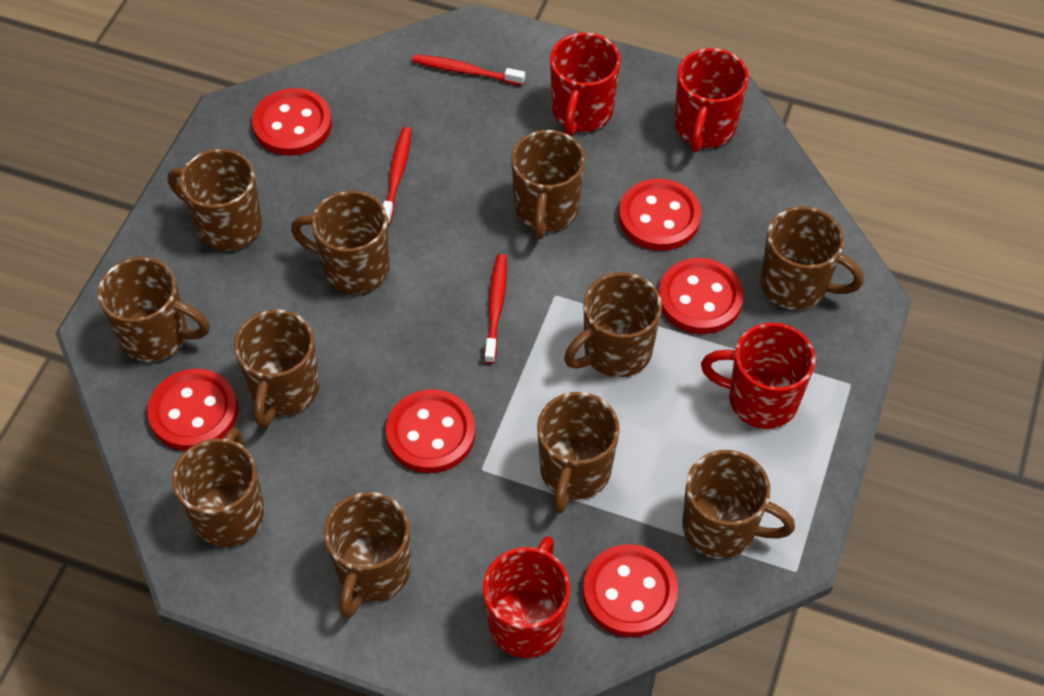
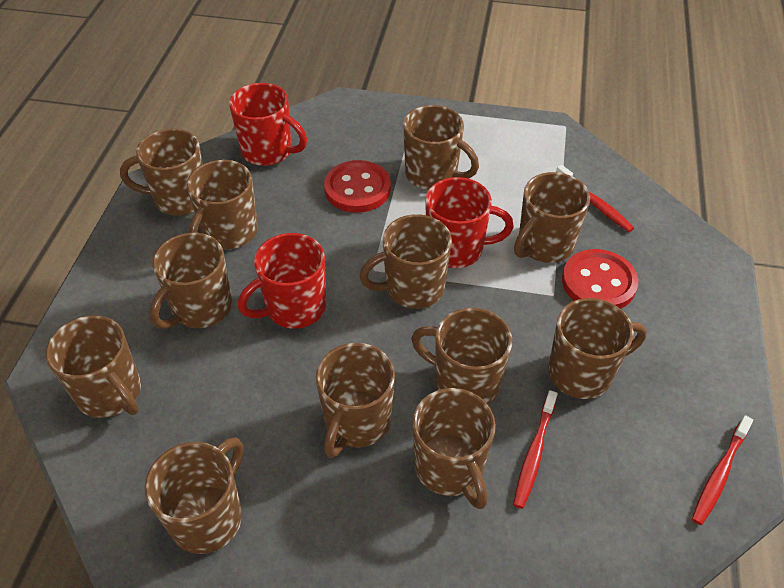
brown mug: 11 -> 12
red button: 6 -> 2
red mug: 4 -> 3

